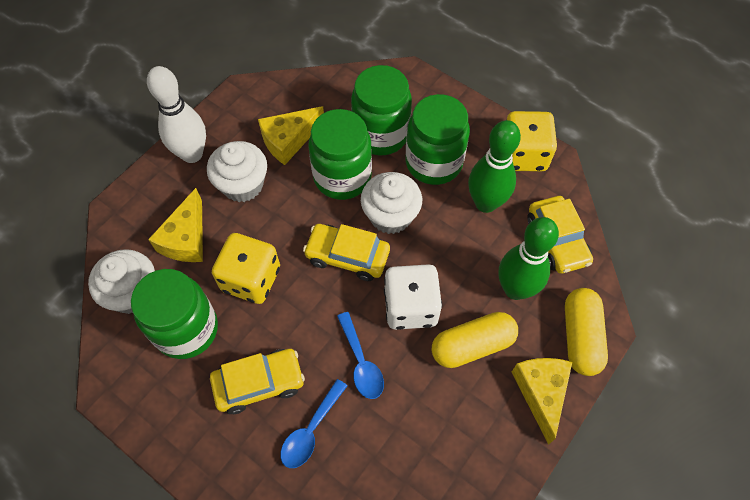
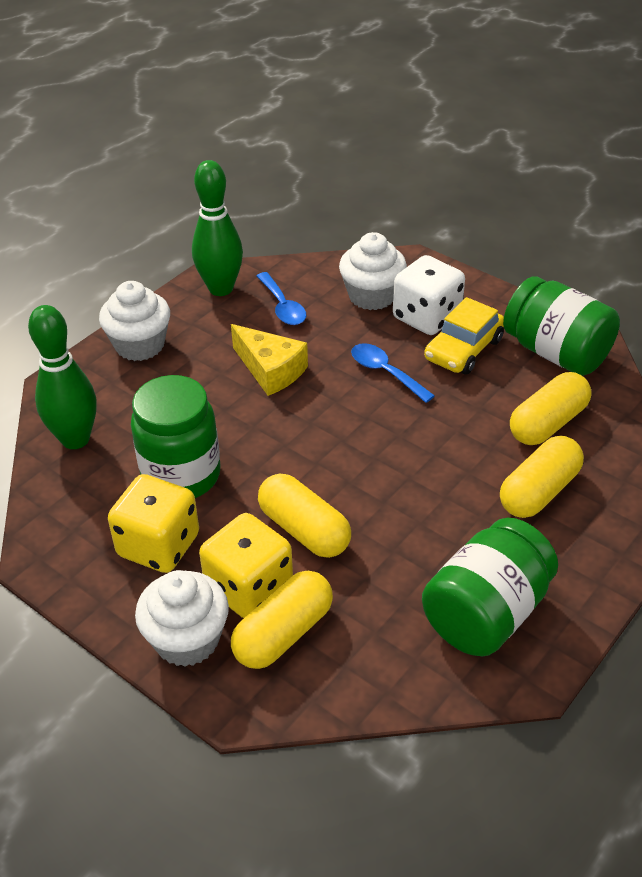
green jar: 4 -> 3
white bowling pin: 1 -> 0
yellow capsule: 2 -> 4
yellow car: 3 -> 1
yellow cheese: 3 -> 1

